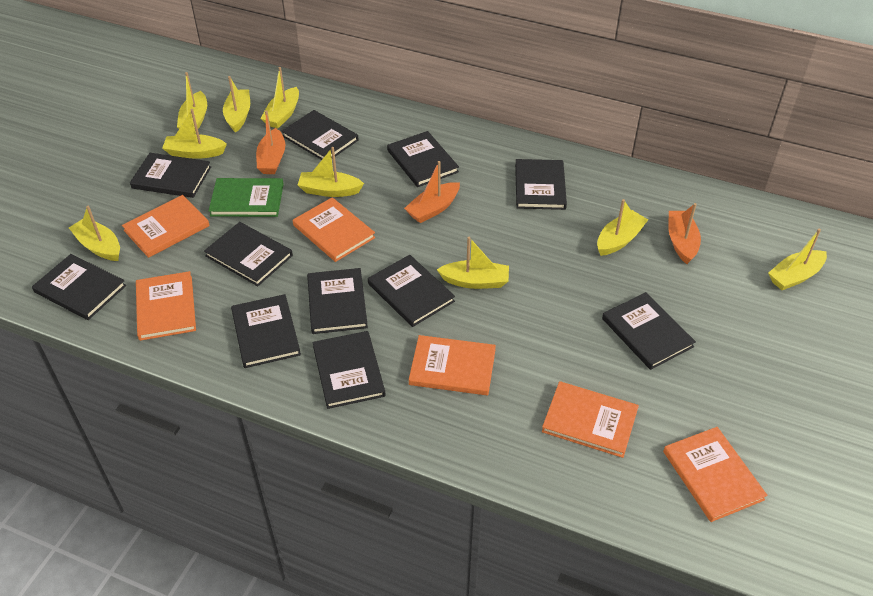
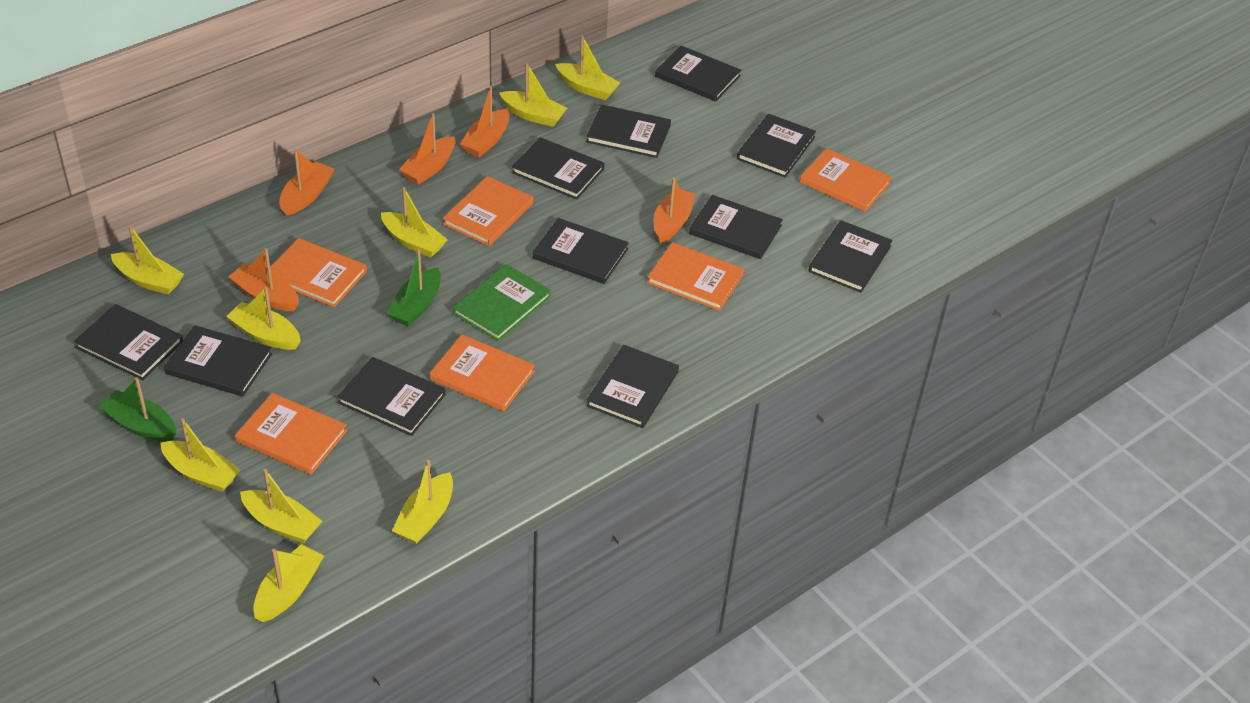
green boat: 0 -> 2
orange boat: 3 -> 5

